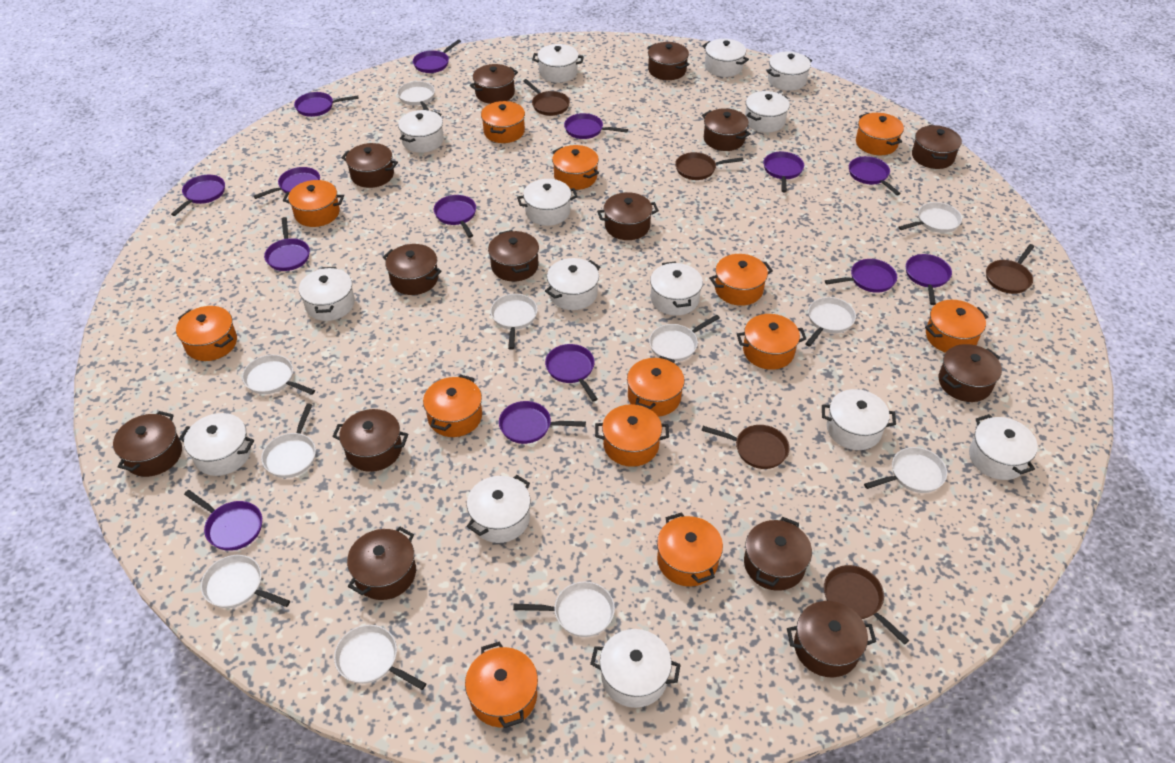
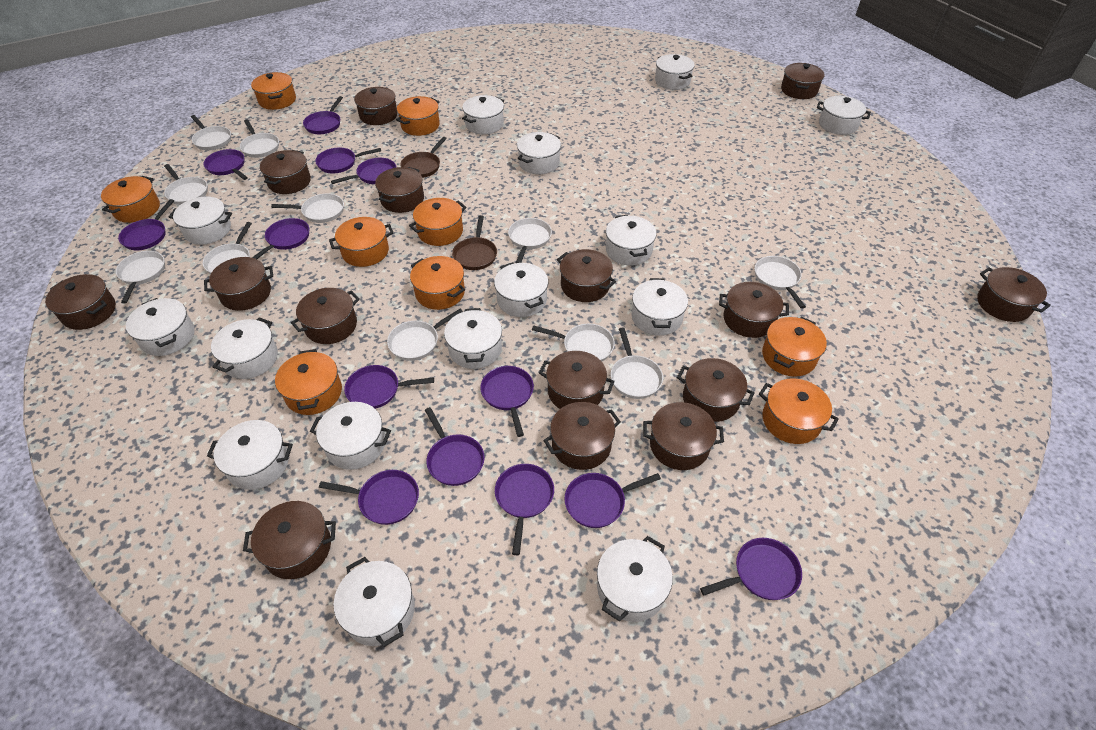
brown pan: 5 -> 2
brown pot: 14 -> 15
orange pot: 13 -> 9
purple pan: 14 -> 13
white pot: 14 -> 15

